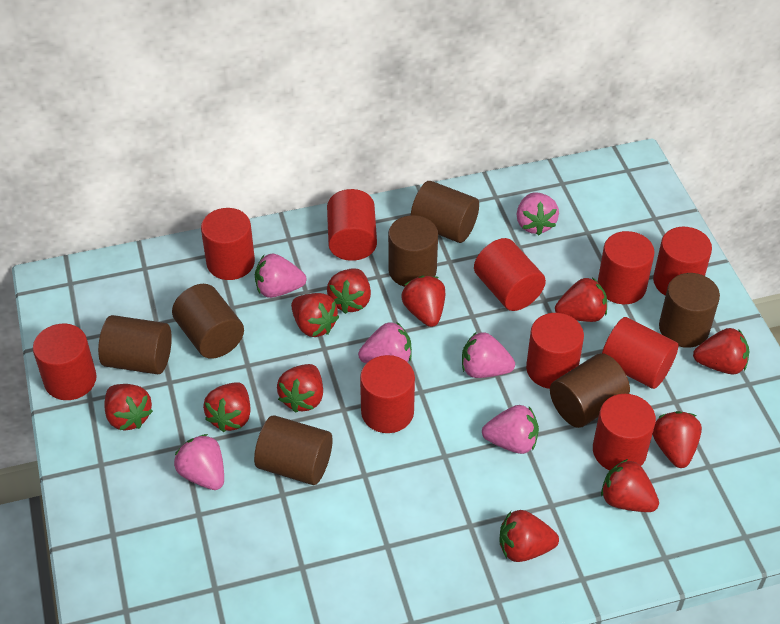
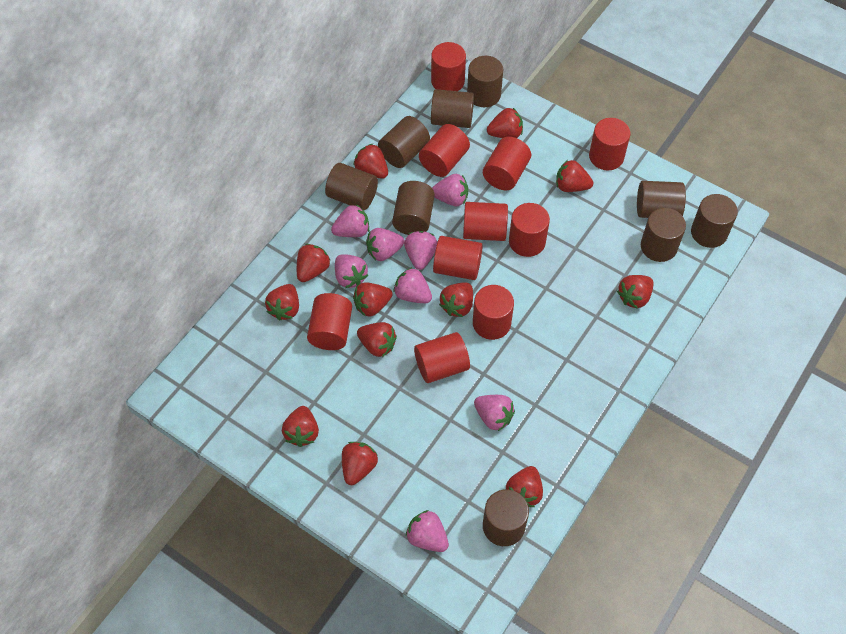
brown cylinder: 7 -> 9
pink strawberry: 6 -> 8
red strawberry: 11 -> 12

